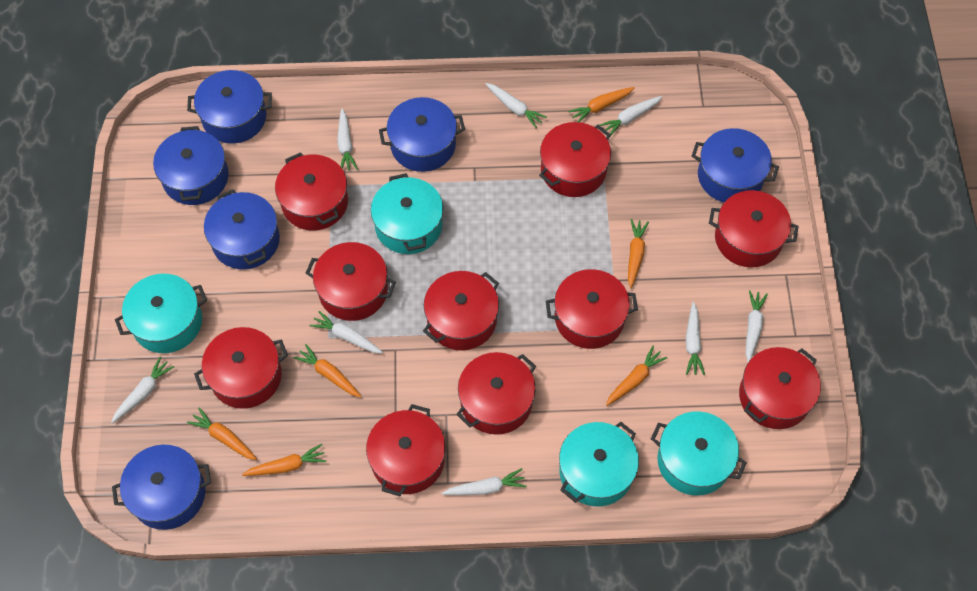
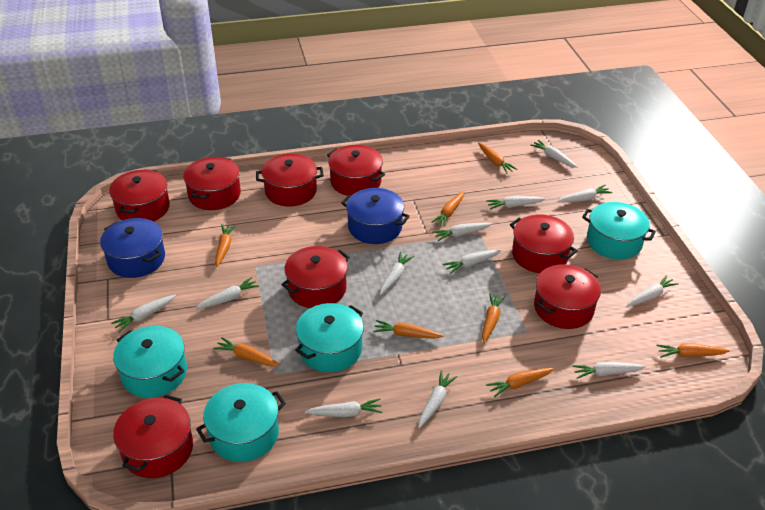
blue pot: 6 -> 2
orange carrot: 6 -> 8
red pot: 10 -> 8
white carrot: 8 -> 12

